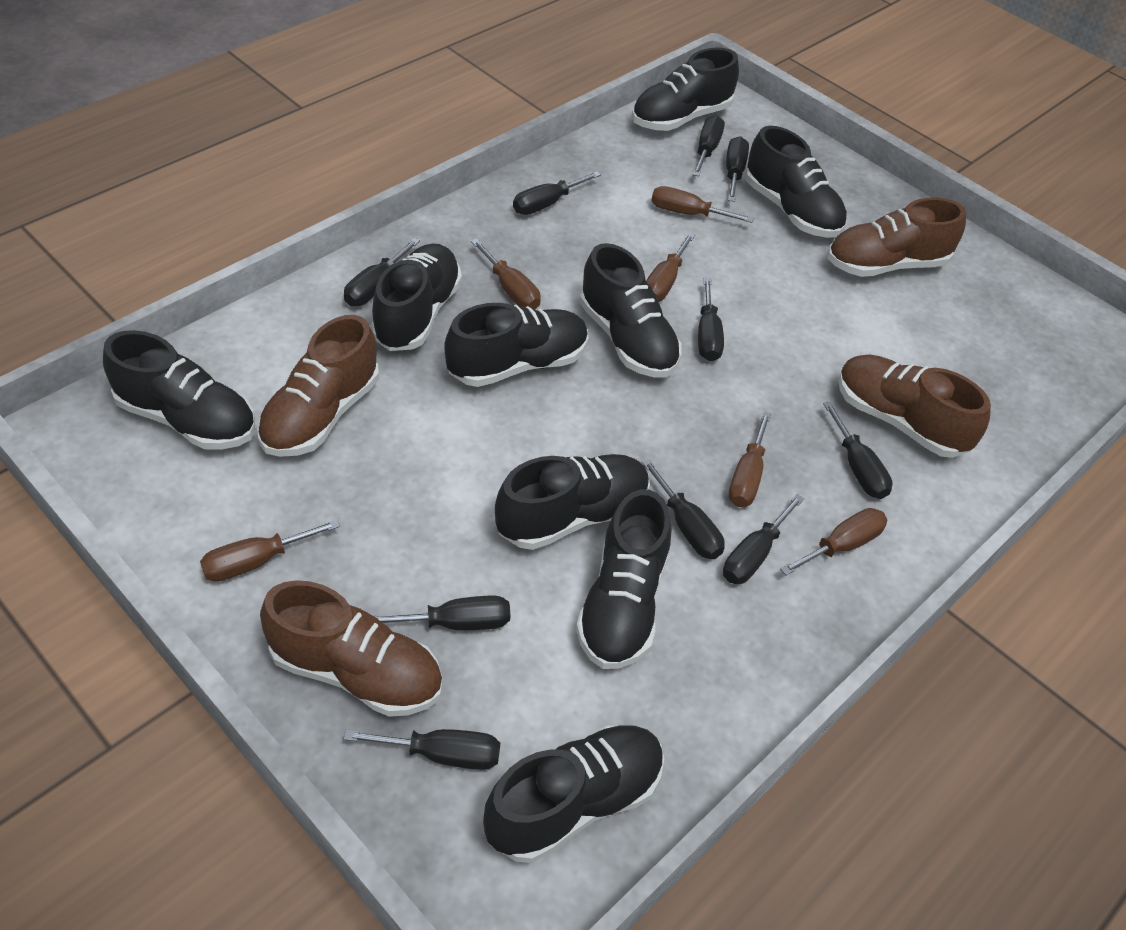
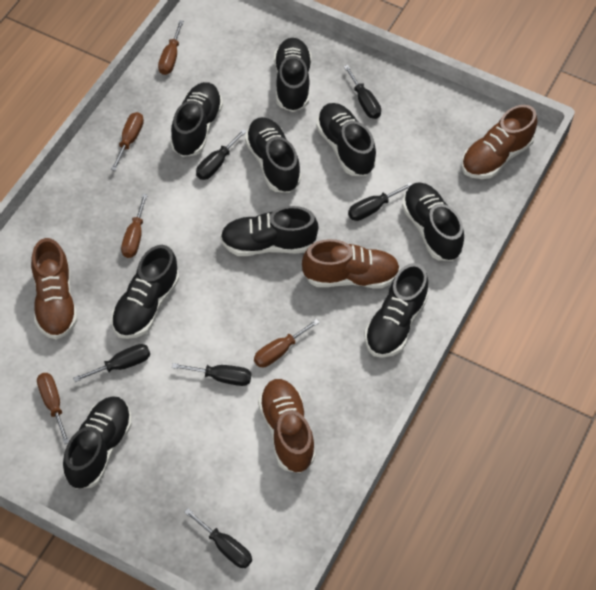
black screwdriver: 10 -> 6
brown screwdriver: 6 -> 5

